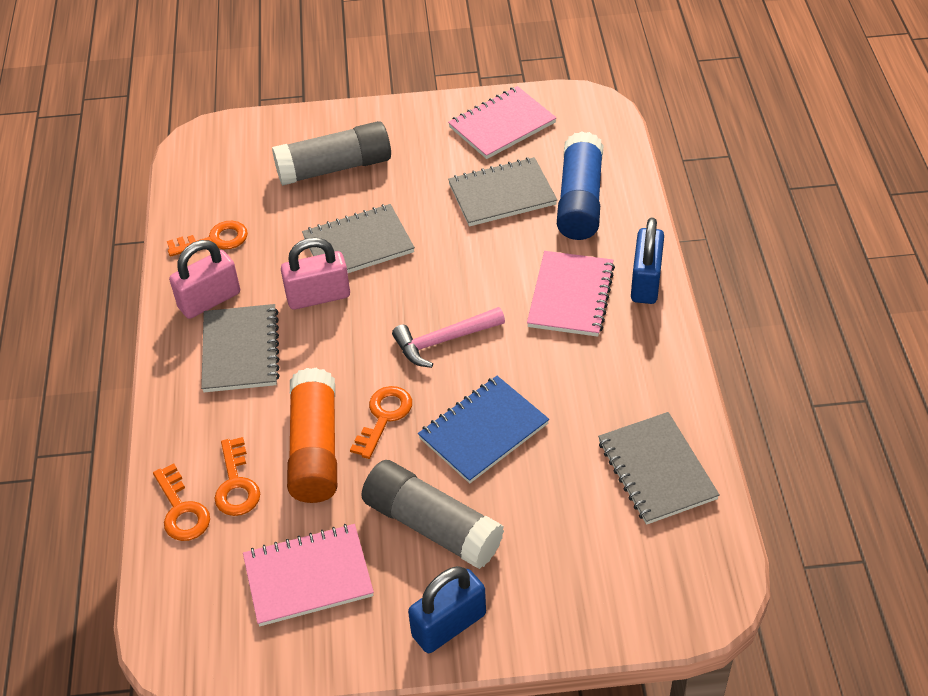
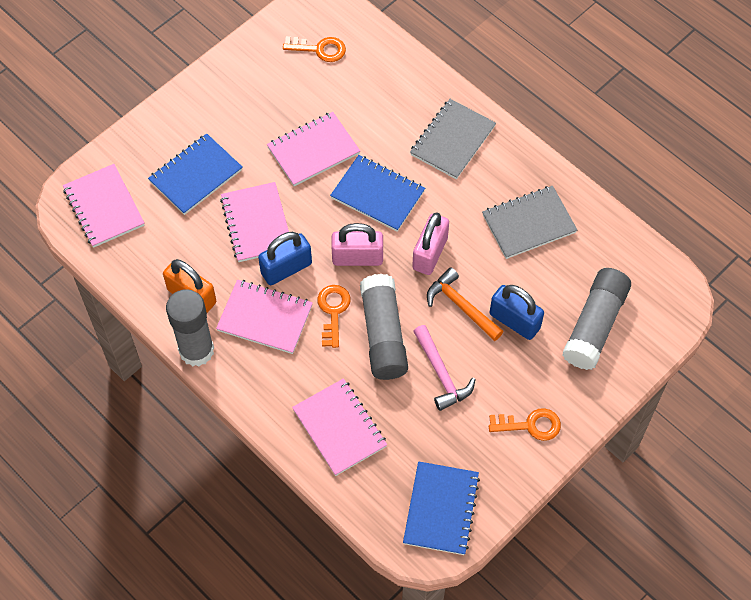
blue glue stick: 1 -> 0
blue notebook: 1 -> 3
grey glue stick: 2 -> 3
grey notebook: 4 -> 2
orange glue stick: 1 -> 0
orange hammer: 0 -> 1
orange key: 4 -> 3
orange padlock: 0 -> 1
pink notebook: 3 -> 5

